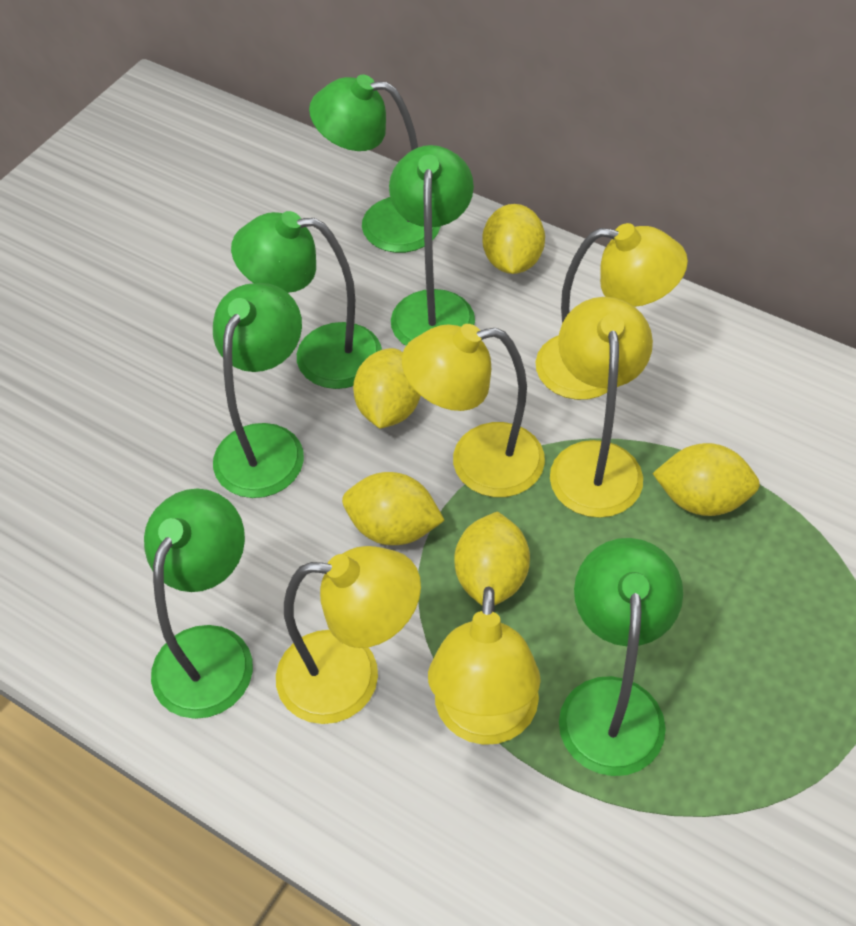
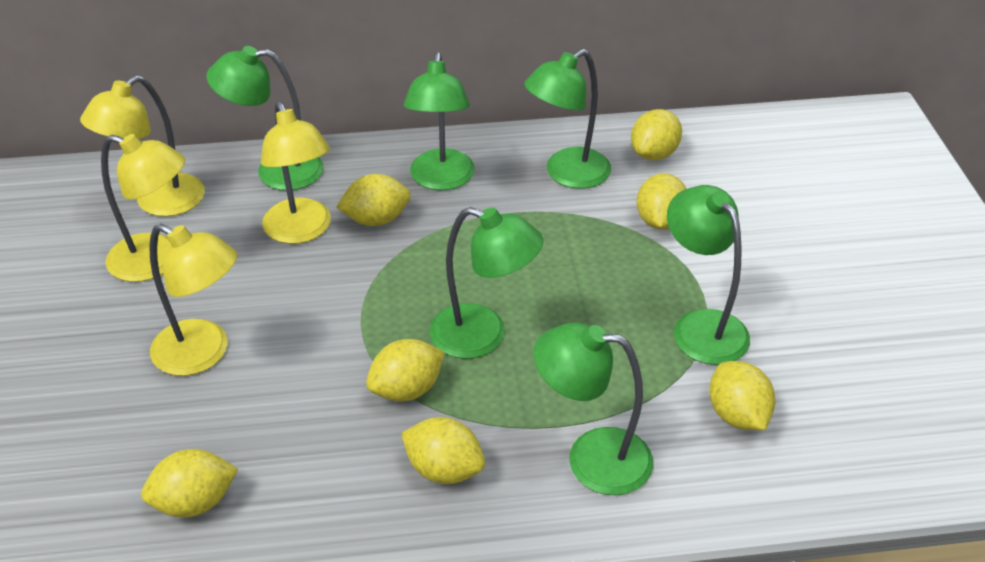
yellow lamp: 5 -> 4
yellow lemon: 5 -> 7

